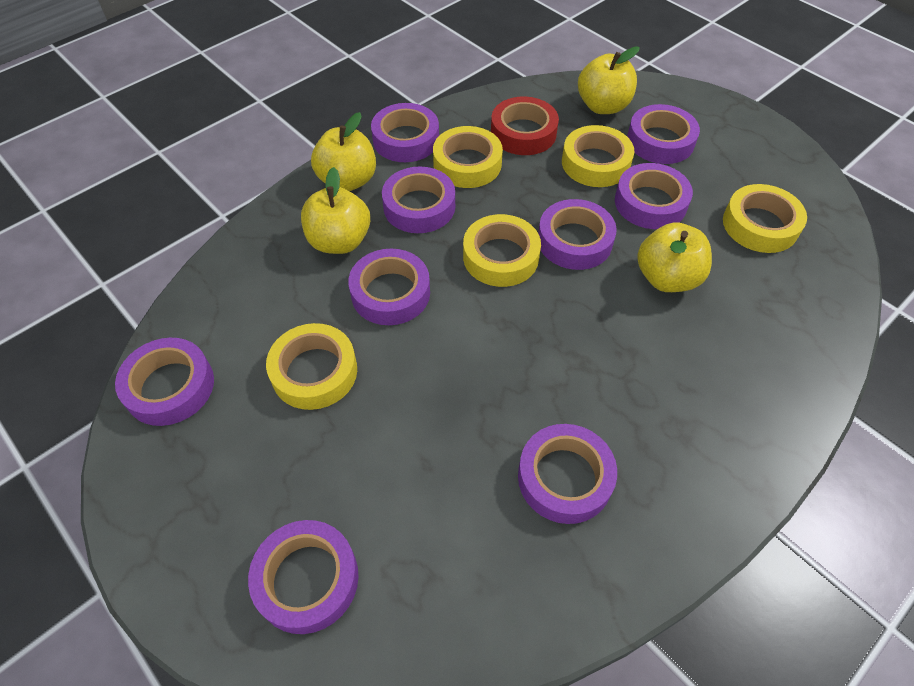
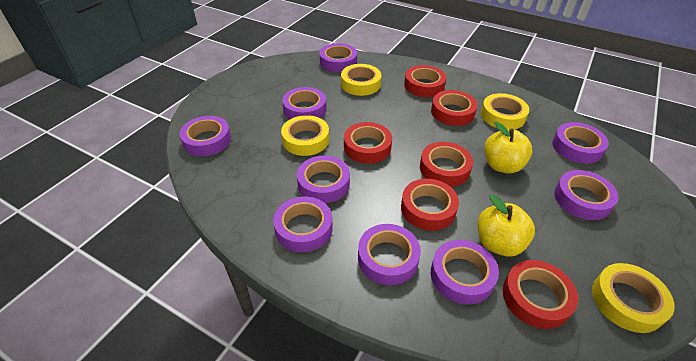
red tape: 1 -> 6
yellow apple: 4 -> 2
yellow tape: 5 -> 4

